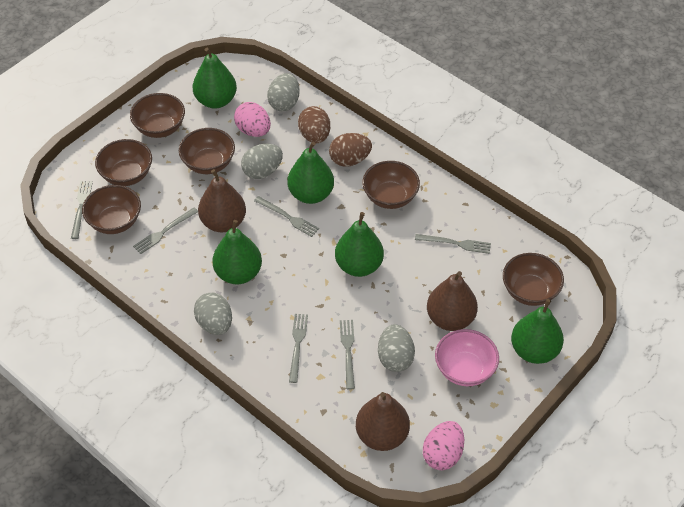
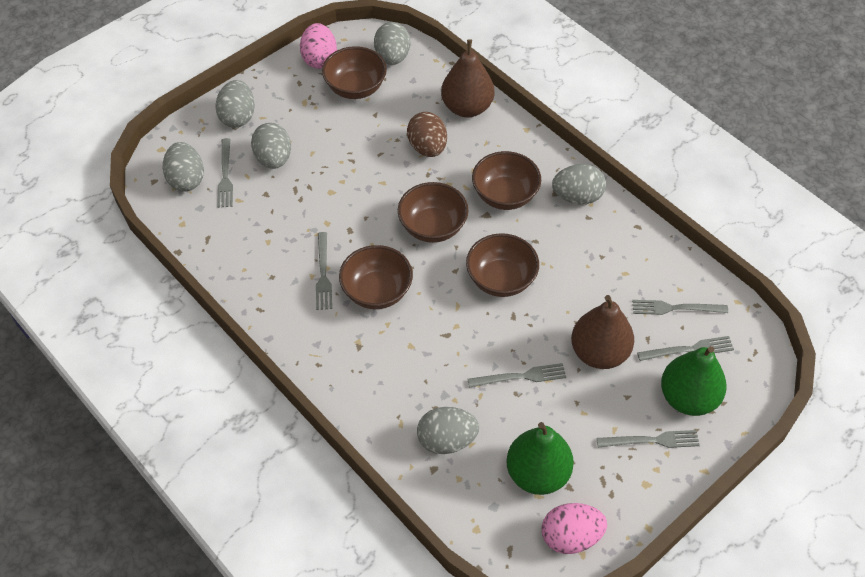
brown bowl: 6 -> 5
brown egg: 2 -> 1
brown pear: 3 -> 2
green pear: 5 -> 2
grey egg: 4 -> 6
pink bowl: 1 -> 0

